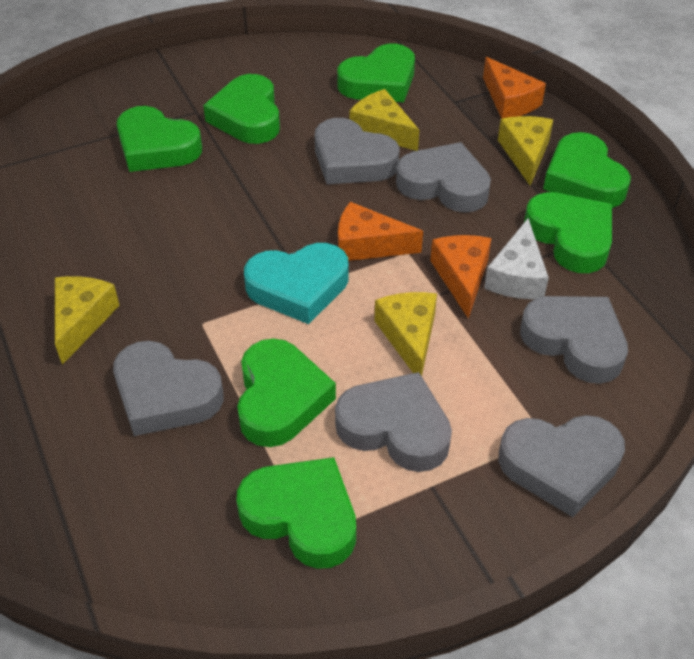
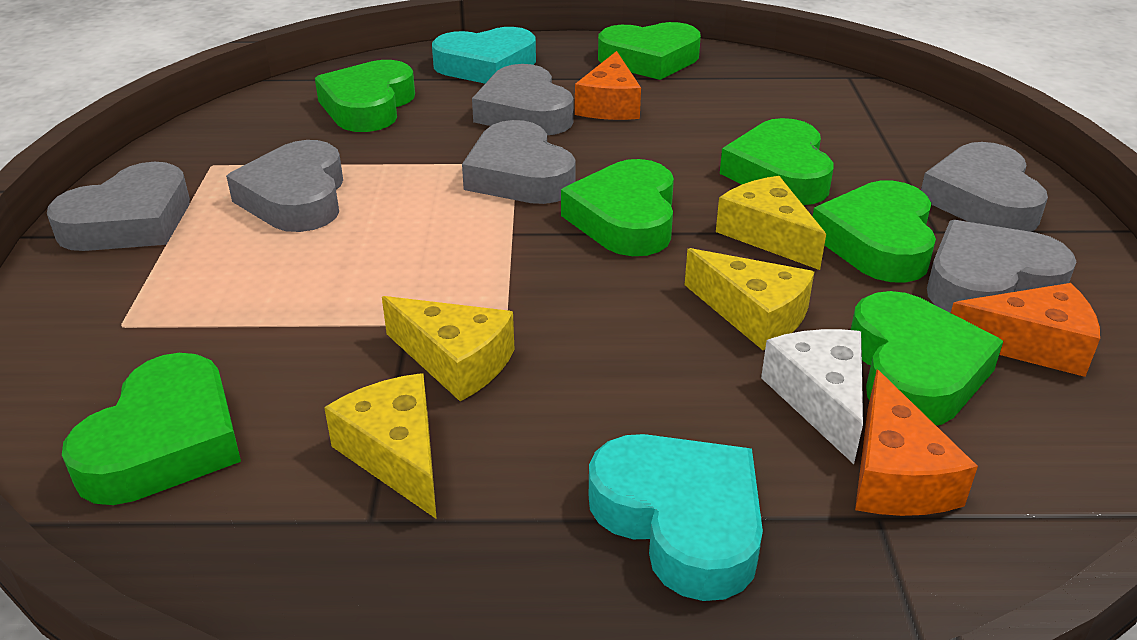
turquoise heart: 1 -> 2

